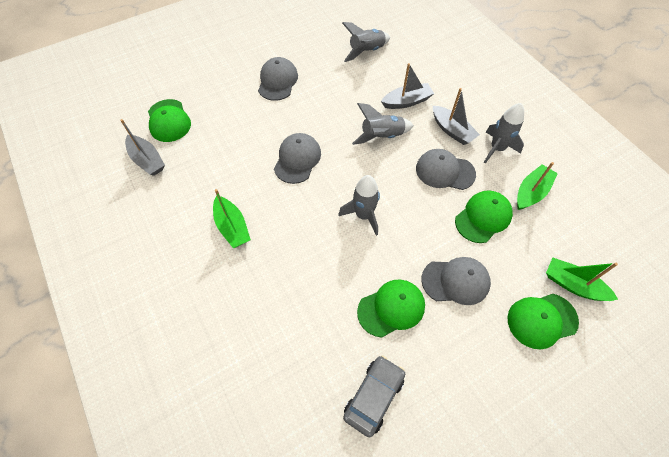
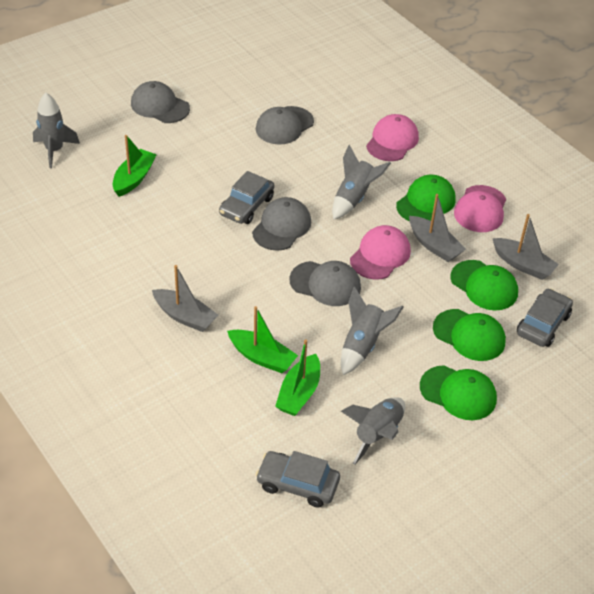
grey car: 1 -> 3
pink cap: 0 -> 3

